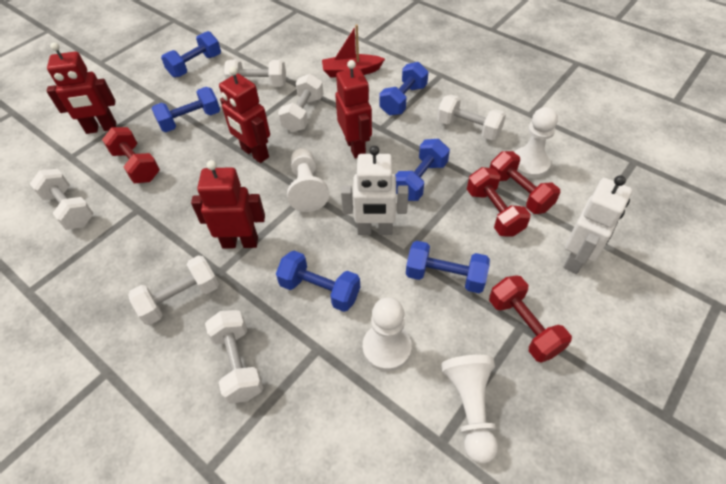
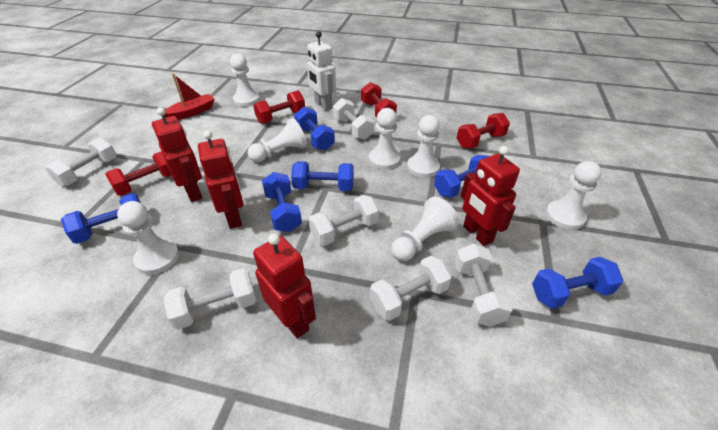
white pawn: 4 -> 7
white robot: 2 -> 1

